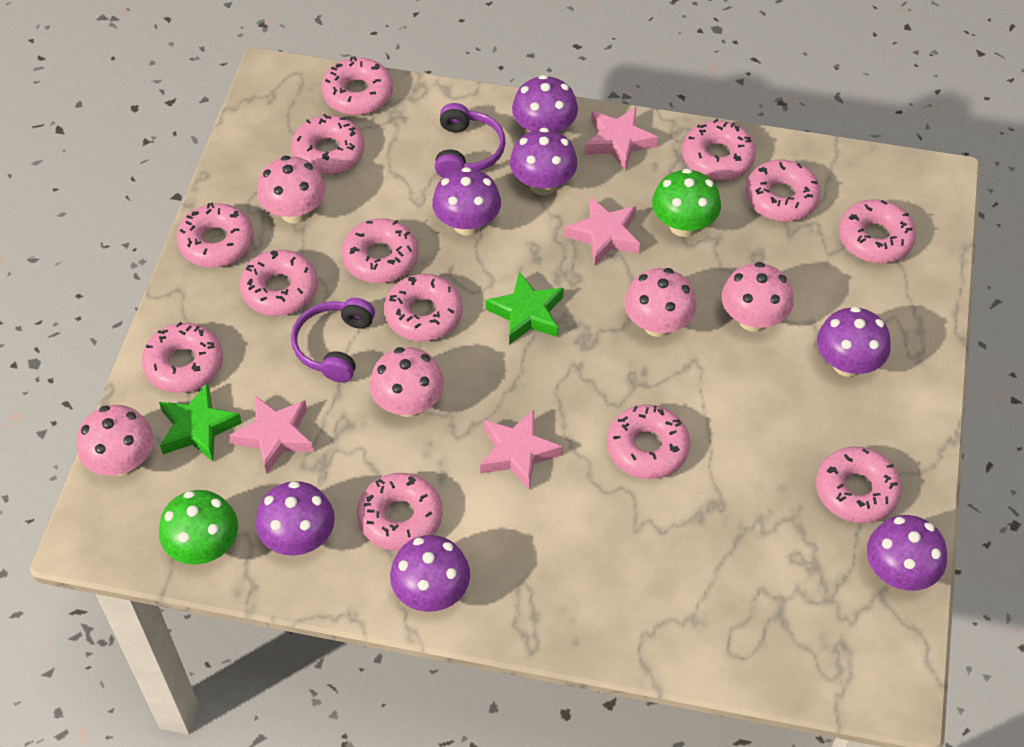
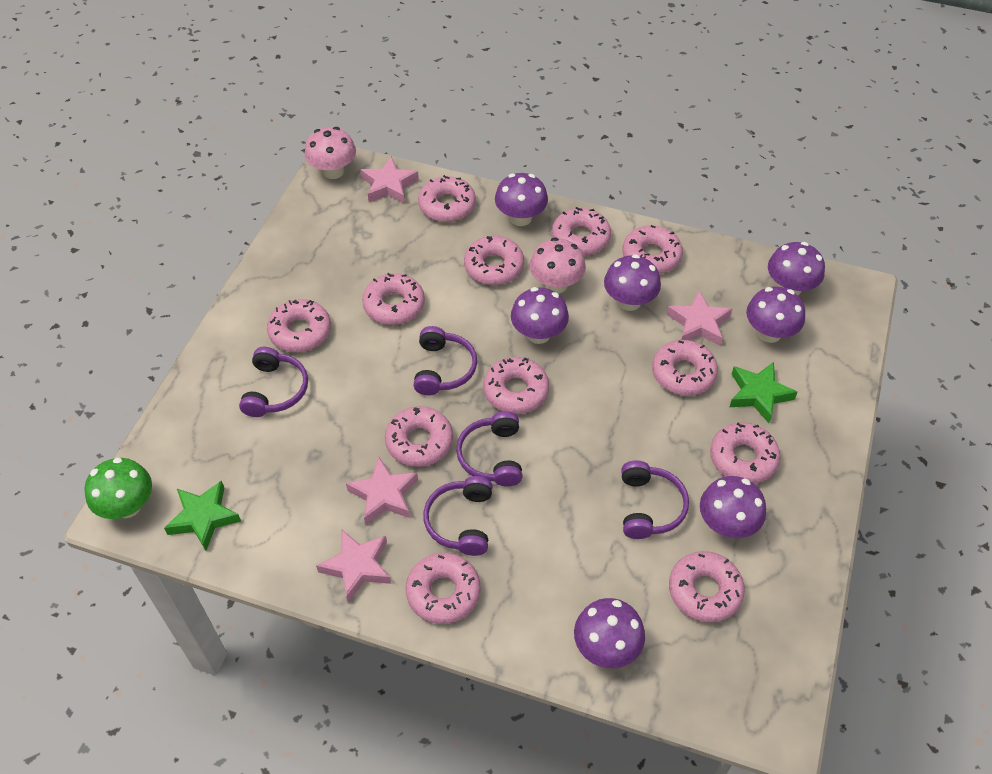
green mushroom: 2 -> 1
pink donut: 13 -> 12
pink mushroom: 5 -> 2
purple headphones: 2 -> 5

